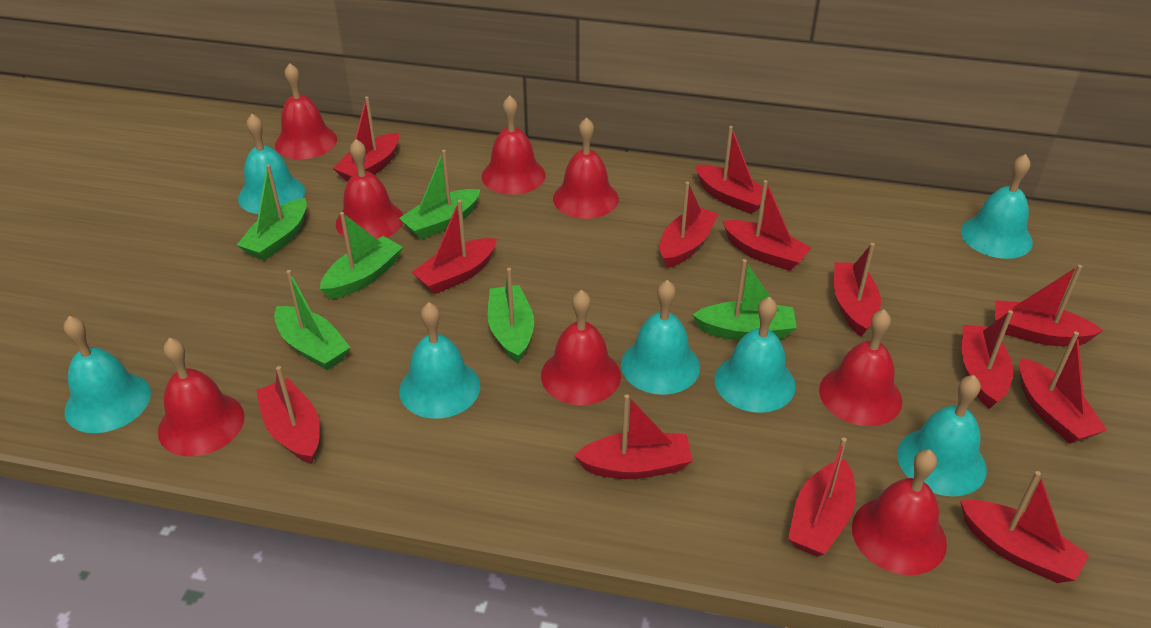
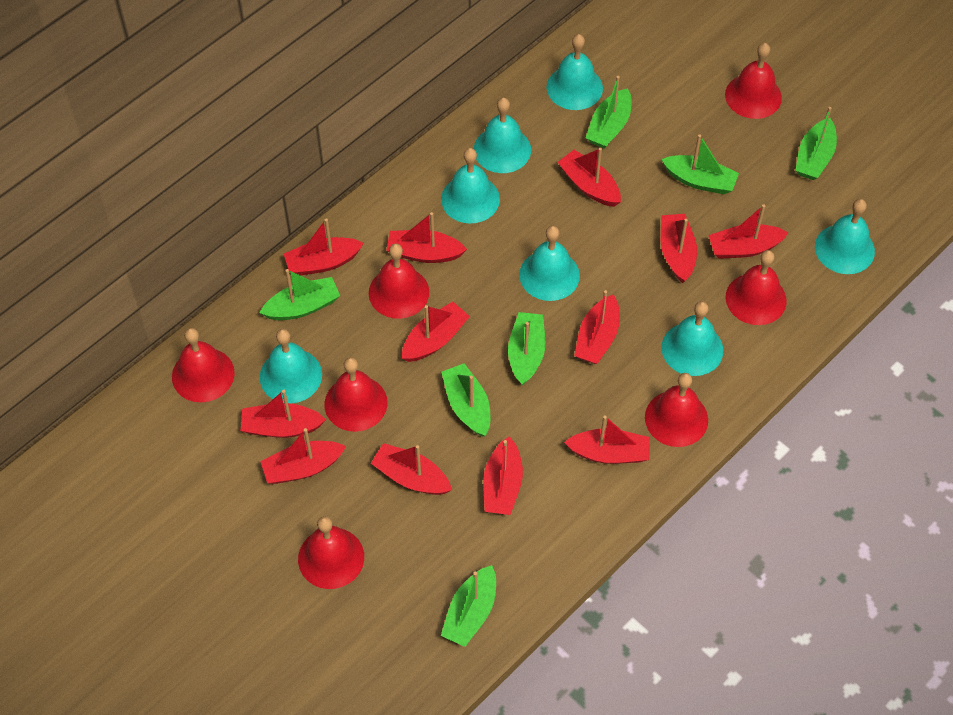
green boat: 6 -> 7
red bell: 8 -> 7
red boat: 13 -> 12

